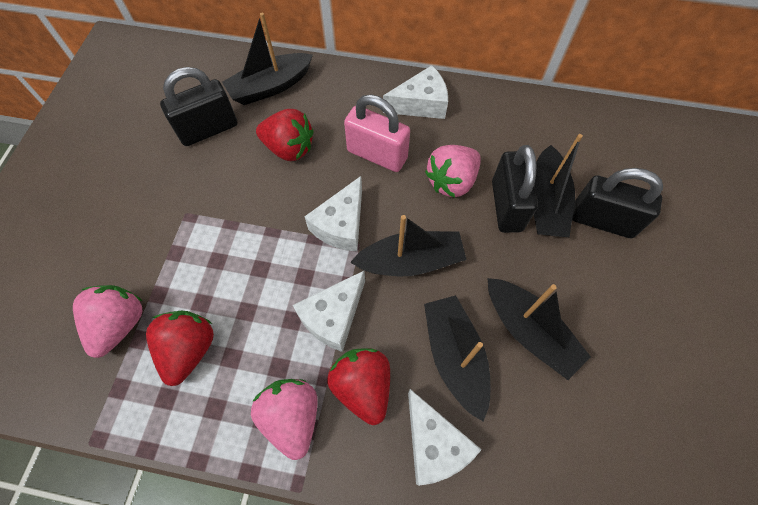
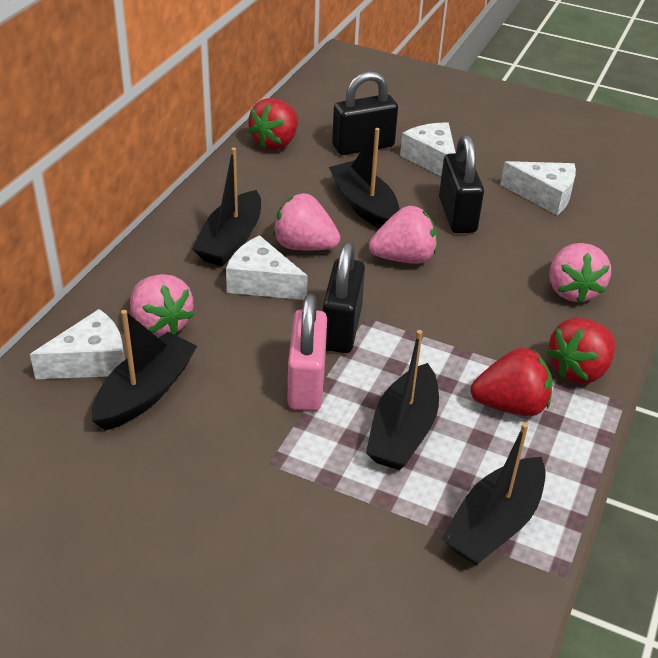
pink strawberry: 3 -> 4

